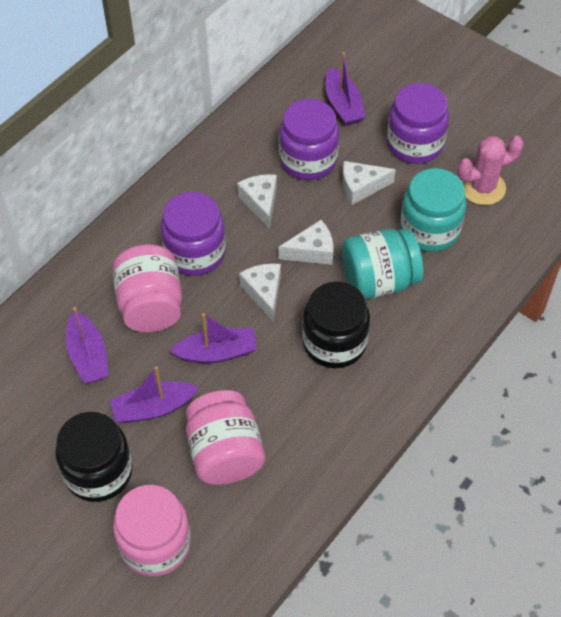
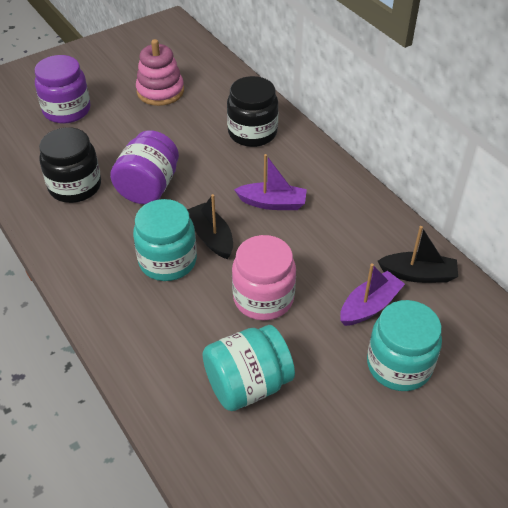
black boat: 0 -> 2
pink cactus: 1 -> 0
pink jar: 3 -> 1
pink stacking toy: 0 -> 1
purple boat: 4 -> 2
purple jar: 3 -> 2
turquoise jar: 2 -> 3
white cheese: 4 -> 0

